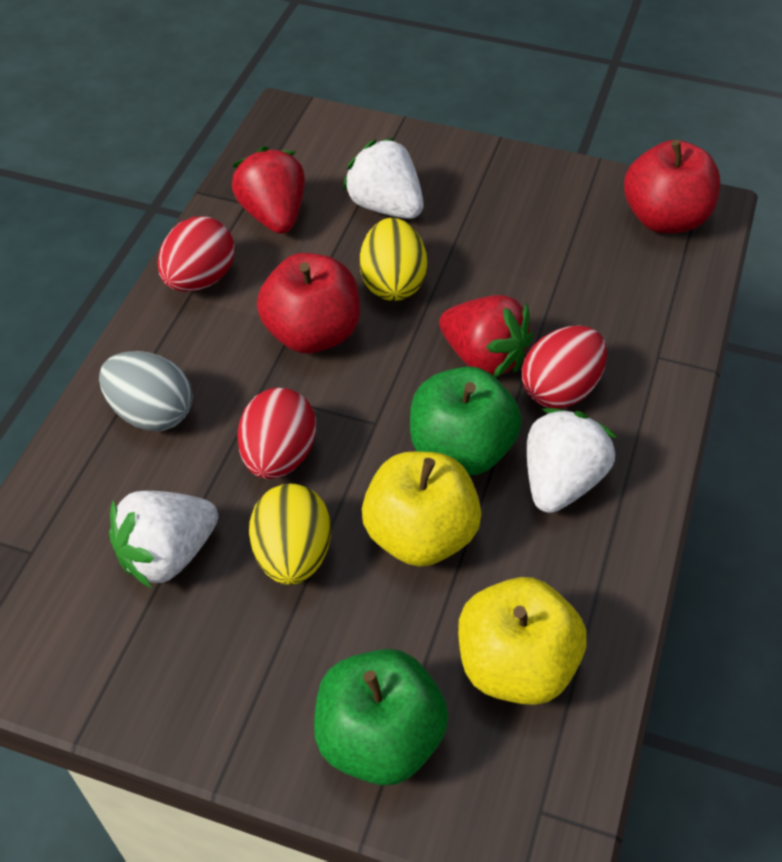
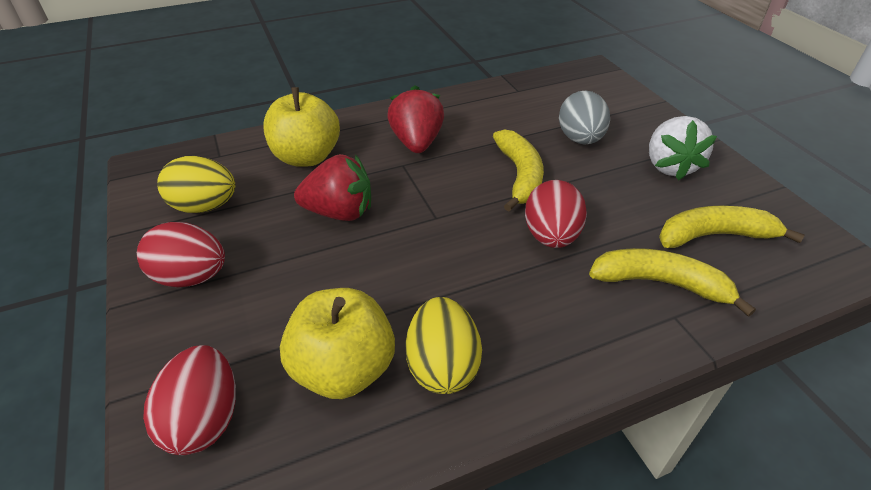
green apple: 2 -> 0
red apple: 2 -> 0
white strawberry: 3 -> 1
yellow banana: 0 -> 3

